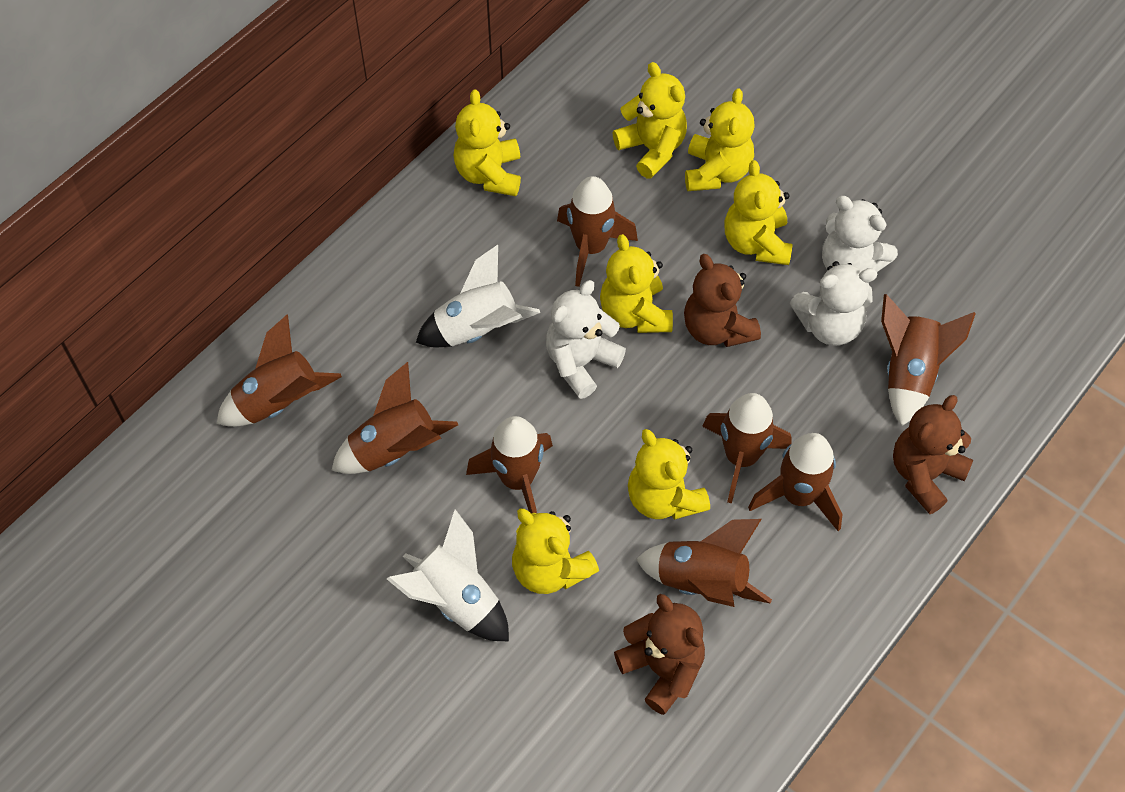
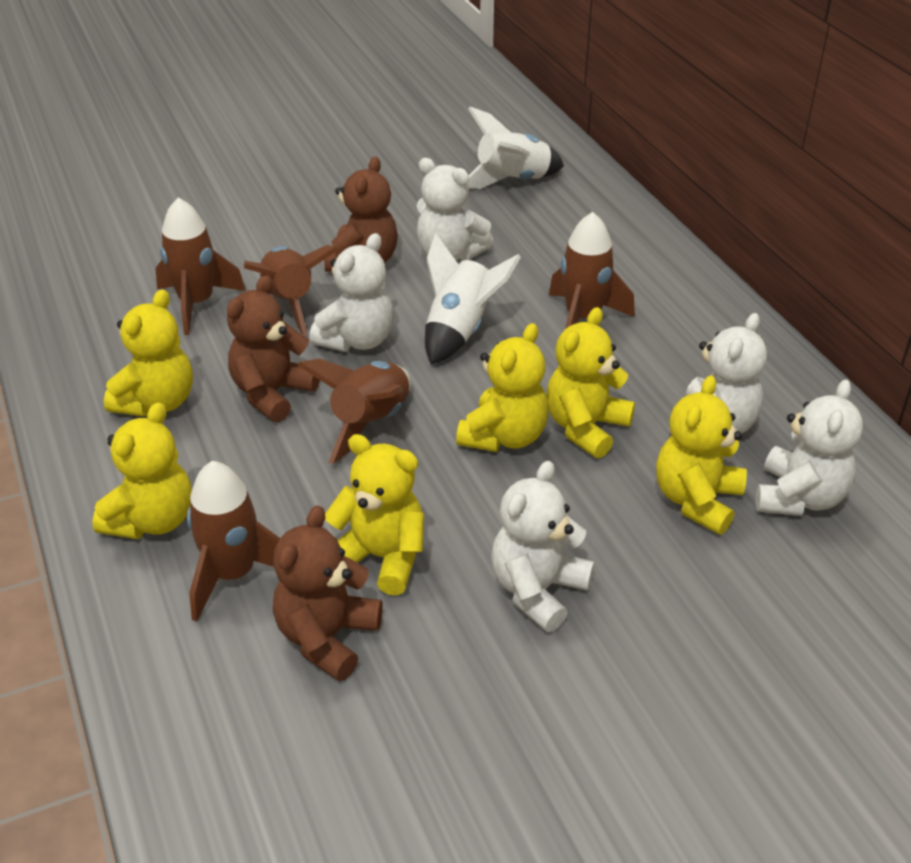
brown rocket: 8 -> 5
white teddy bear: 3 -> 5
yellow teddy bear: 7 -> 6

